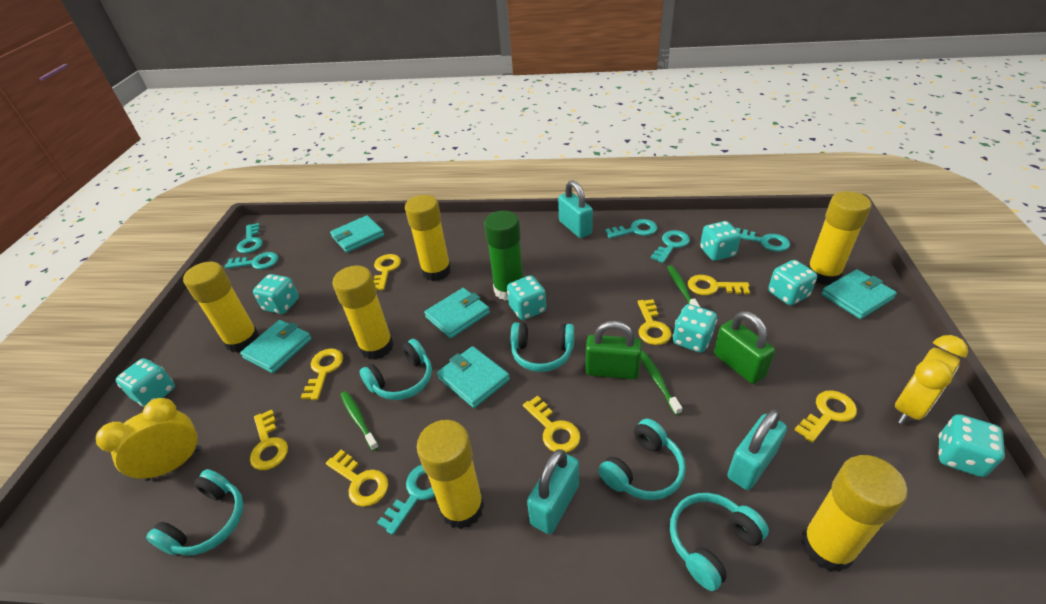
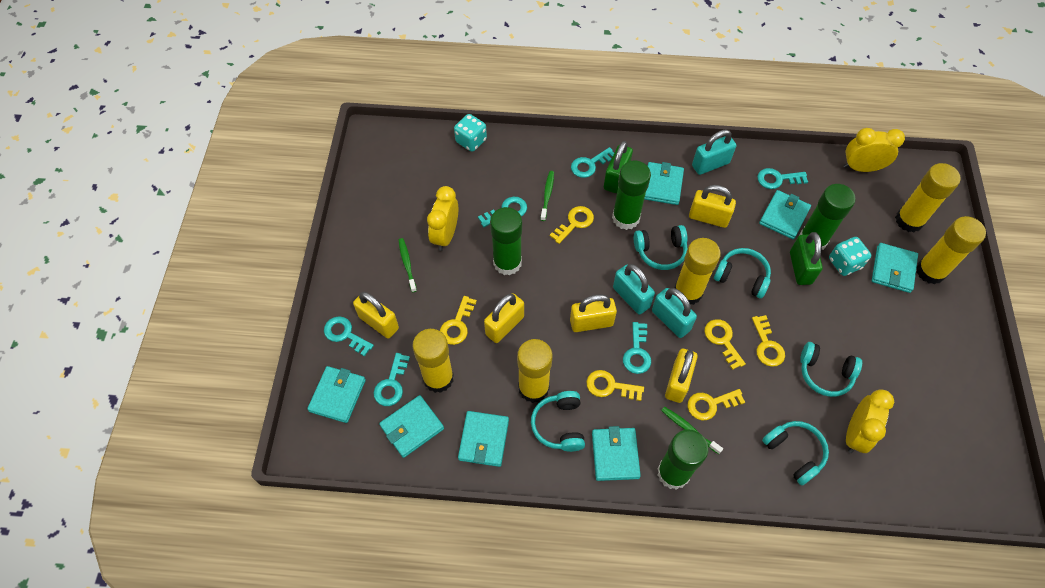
green glue stick: 1 -> 4
turquoise dice: 7 -> 2
turquoise wallet: 5 -> 7
yellow clock: 2 -> 3
yellow glue stick: 6 -> 5
yellow key: 8 -> 6
yellow padlock: 0 -> 5

